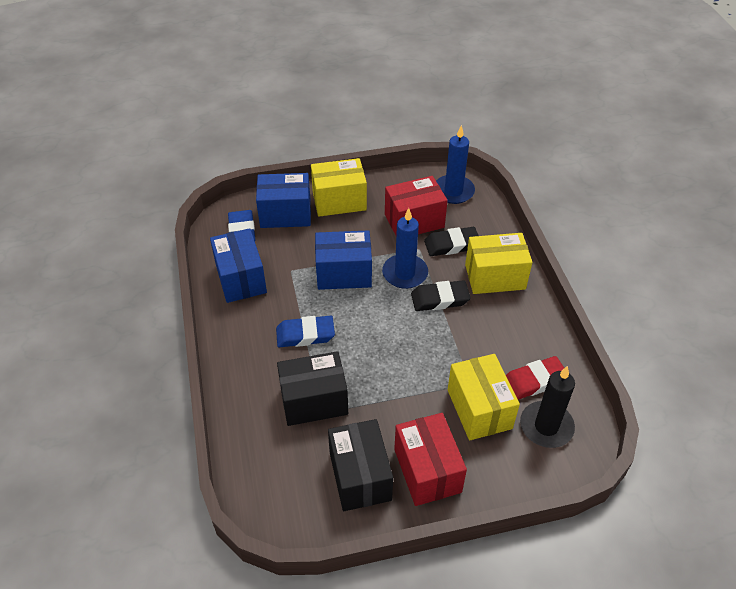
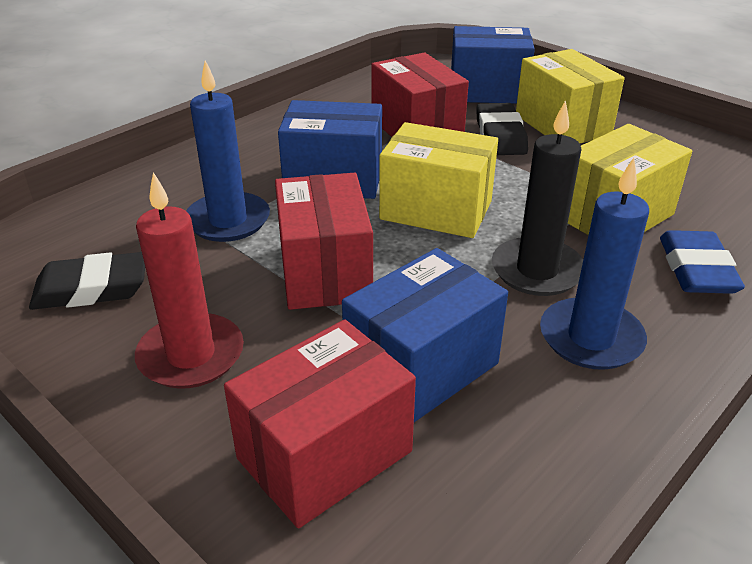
black box: 2 -> 0
blue eraser: 2 -> 1
red box: 2 -> 3
red candle: 0 -> 1
red eraser: 1 -> 0

